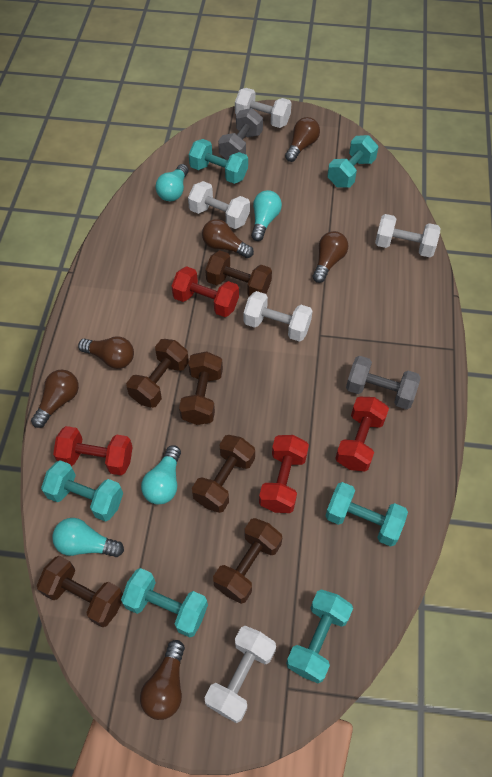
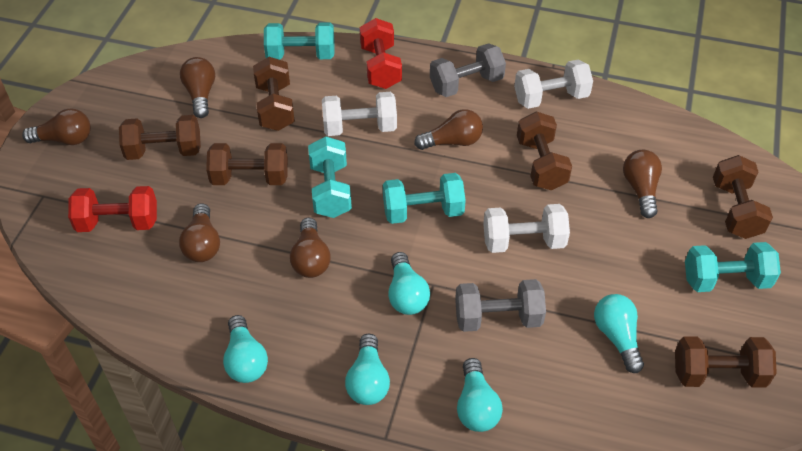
red dumbbell: 4 -> 2
turquoise dumbbell: 6 -> 4
turquoise light bulb: 4 -> 5
white dumbbell: 5 -> 3

